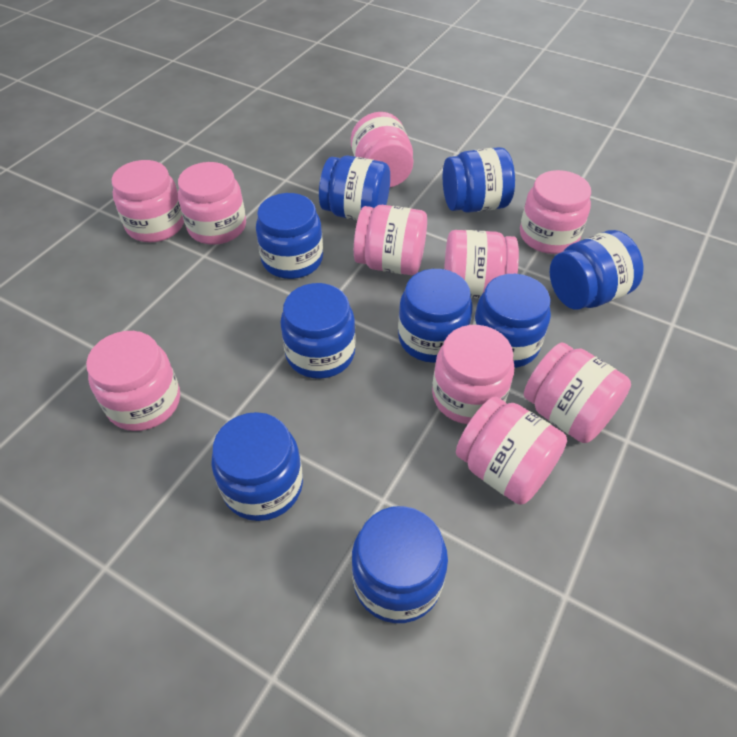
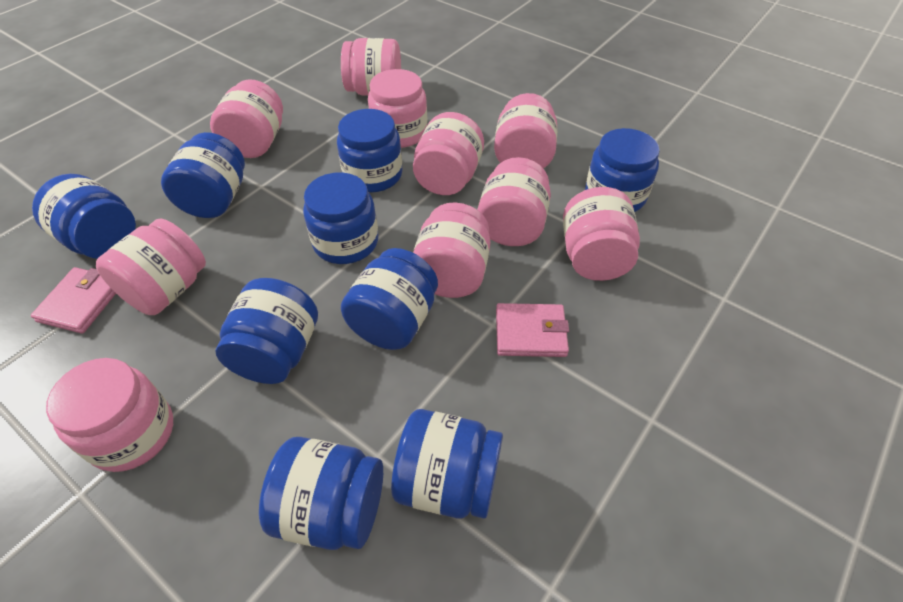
pink wallet: 0 -> 2

